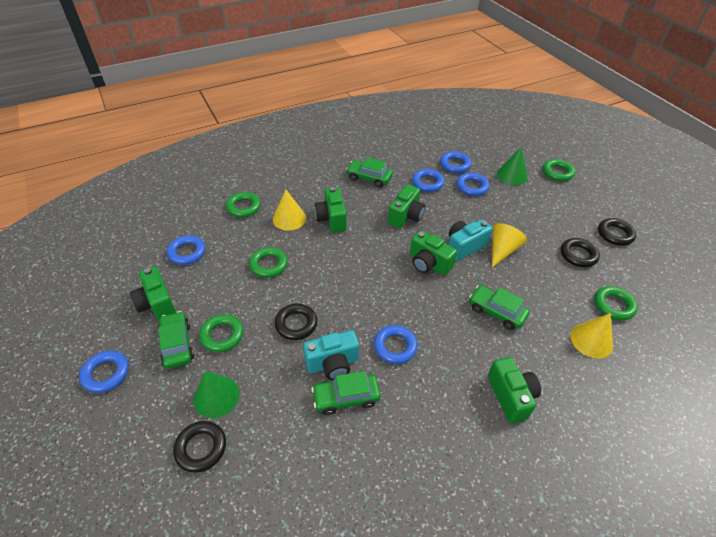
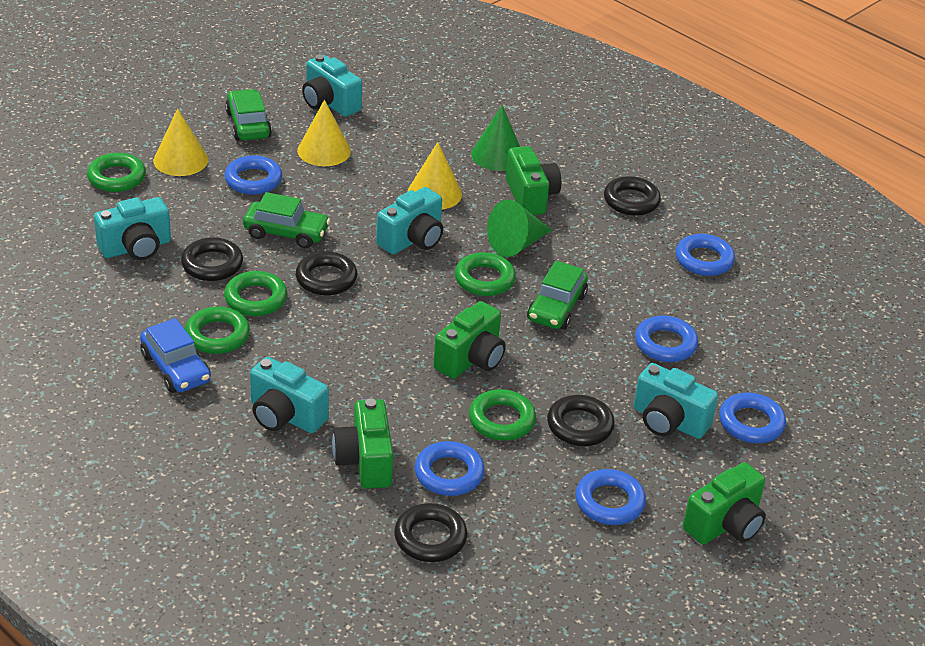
black ring: 4 -> 5
blue car: 0 -> 1
green camera: 5 -> 4
green car: 4 -> 3
turquoise camera: 2 -> 5

